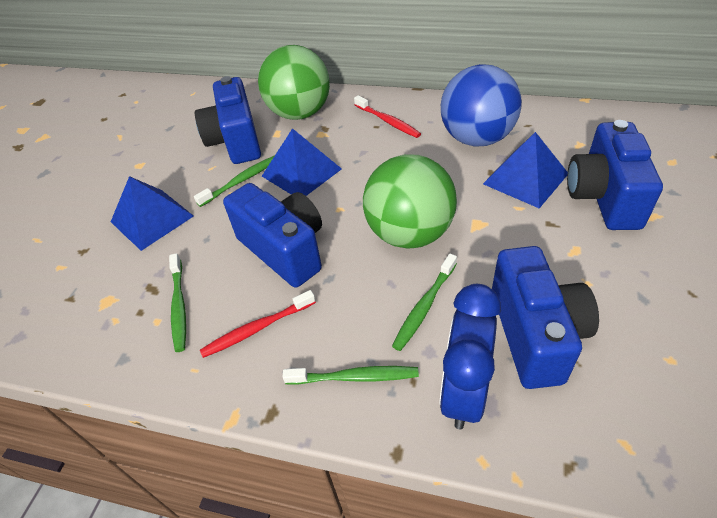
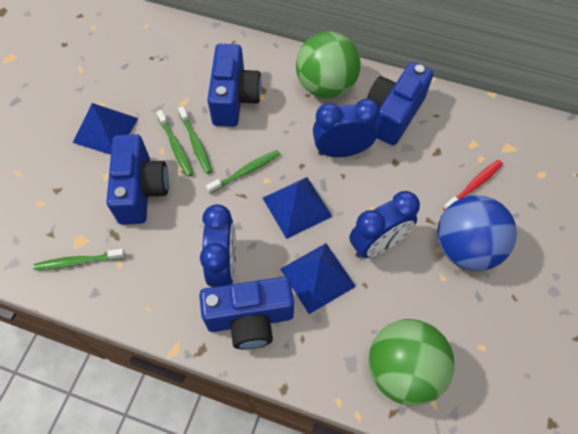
blue clock: 1 -> 3
red toothbrush: 2 -> 1

